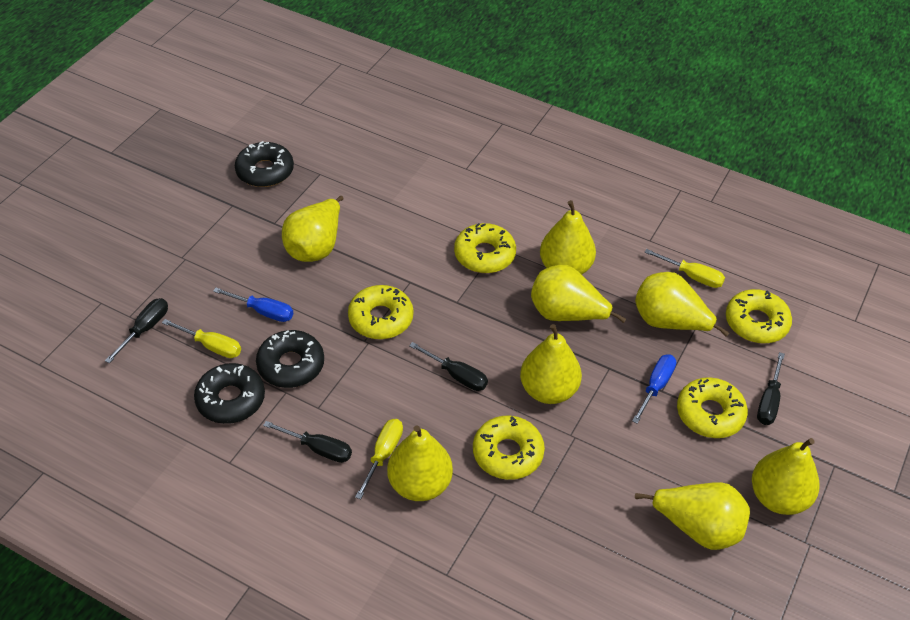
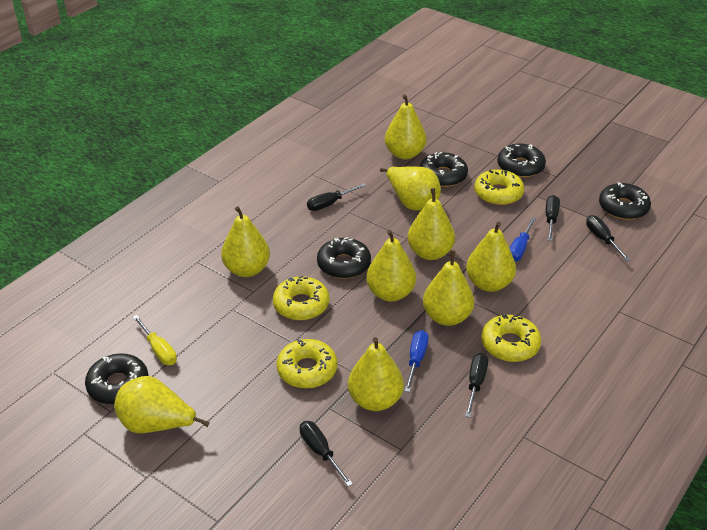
black donut: 3 -> 5
black screwdriver: 4 -> 5
yellow donut: 5 -> 4
yellow pear: 8 -> 9
yellow screwdriver: 3 -> 1

